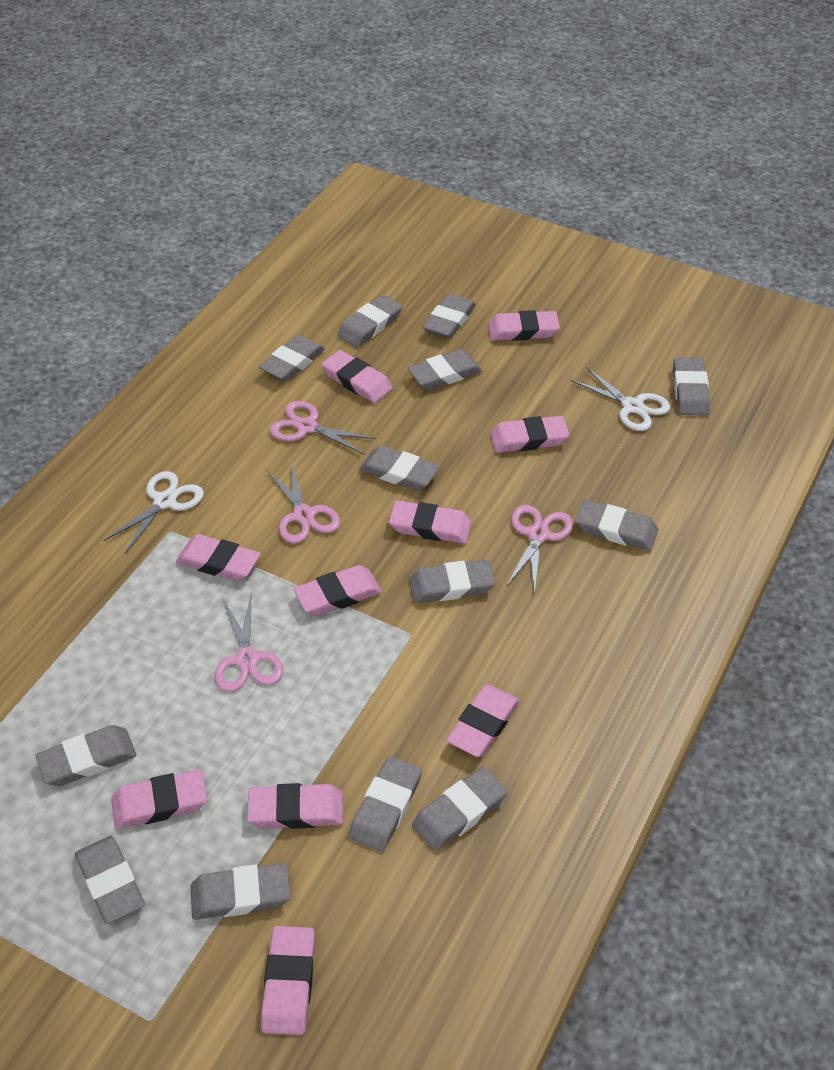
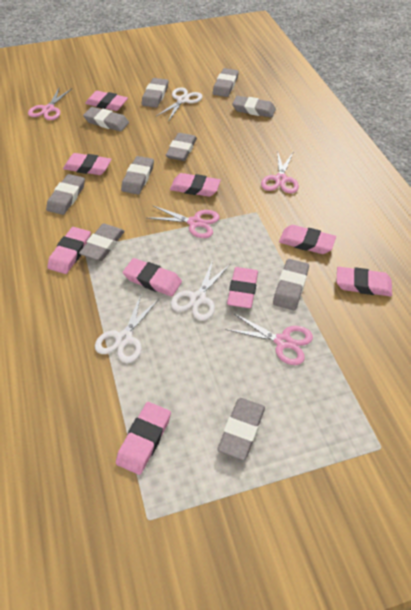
grey eraser: 13 -> 10
pink eraser: 10 -> 9
white scissors: 2 -> 3

